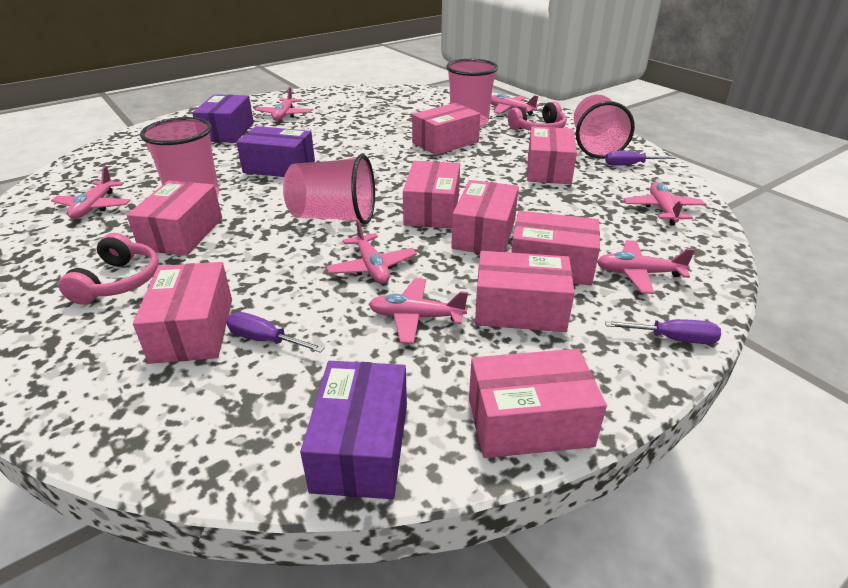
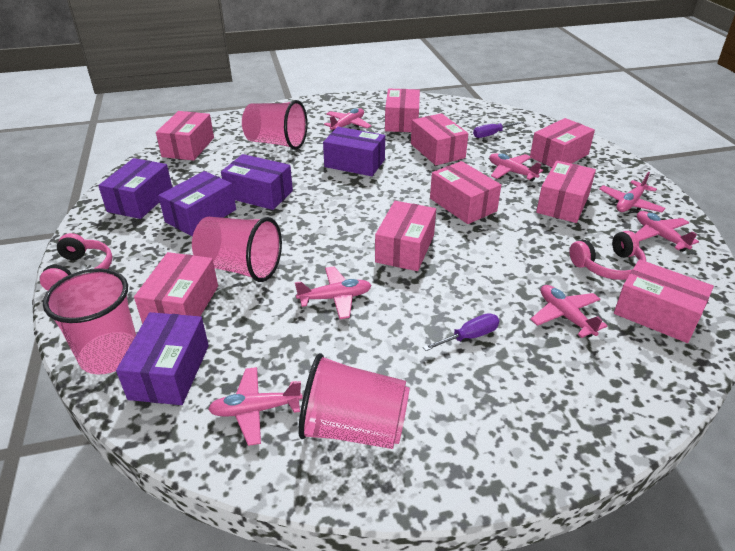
purple box: 3 -> 5
purple screwdriver: 3 -> 2

